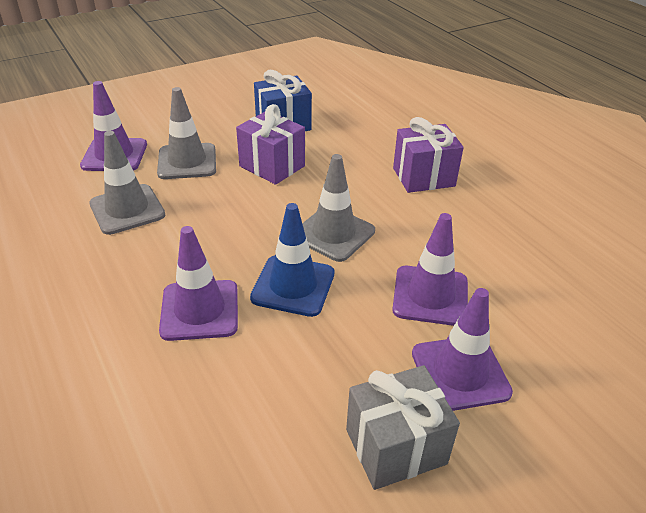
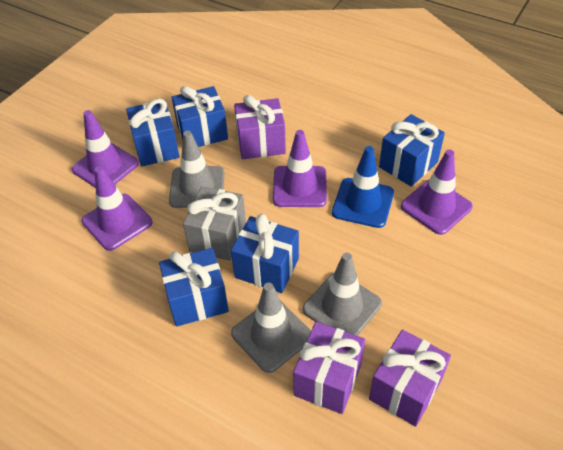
blue gift: 1 -> 5
purple gift: 2 -> 3

